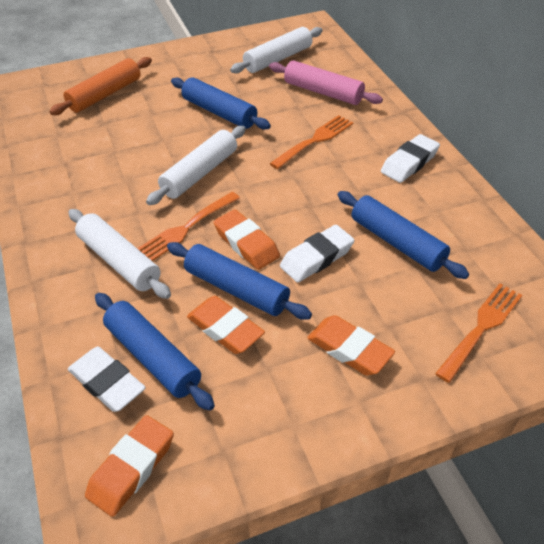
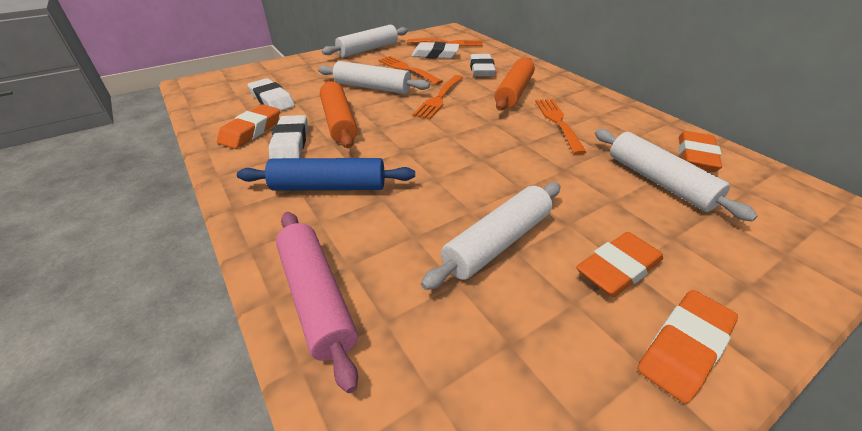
blue rolling pin: 4 -> 1
orange fork: 3 -> 4
orange rolling pin: 1 -> 2
white eraser: 3 -> 4
white rolling pin: 3 -> 4

